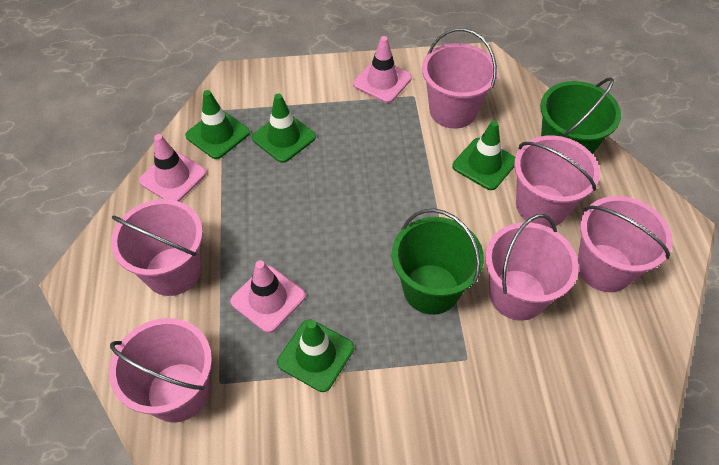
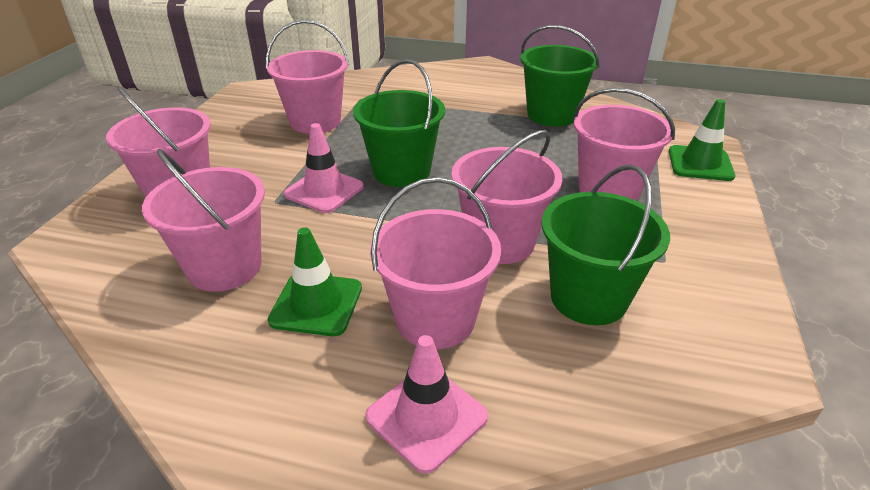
green bucket: 2 -> 3
green traffic cone: 4 -> 2
pink traffic cone: 3 -> 2

